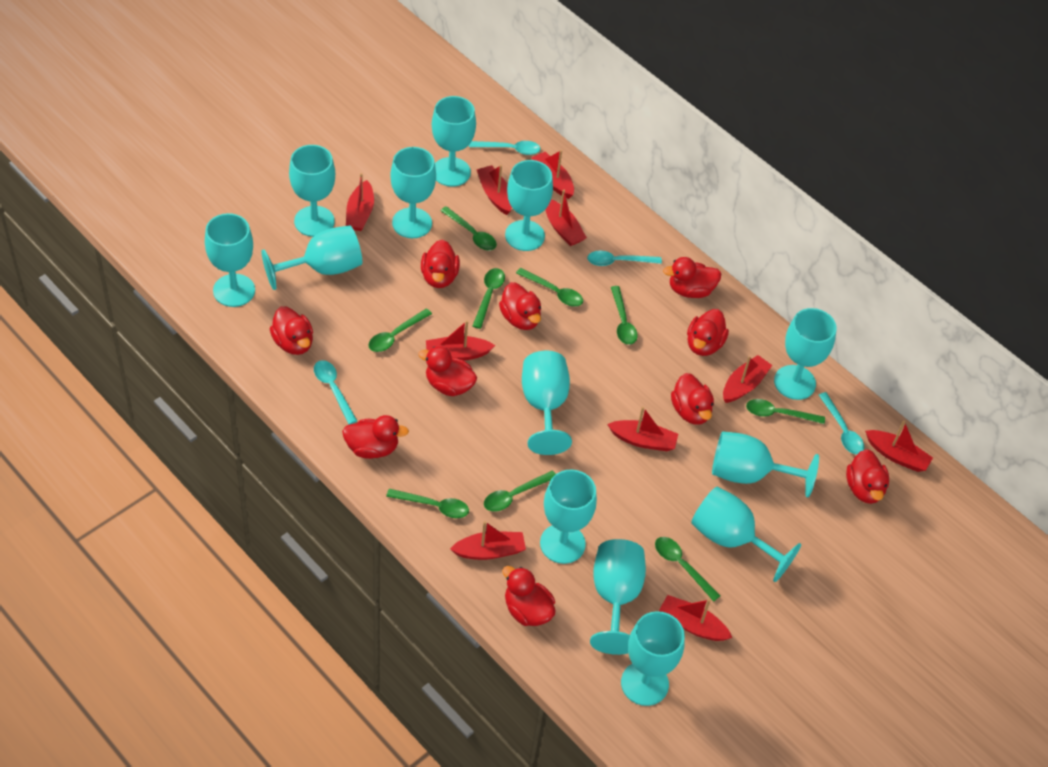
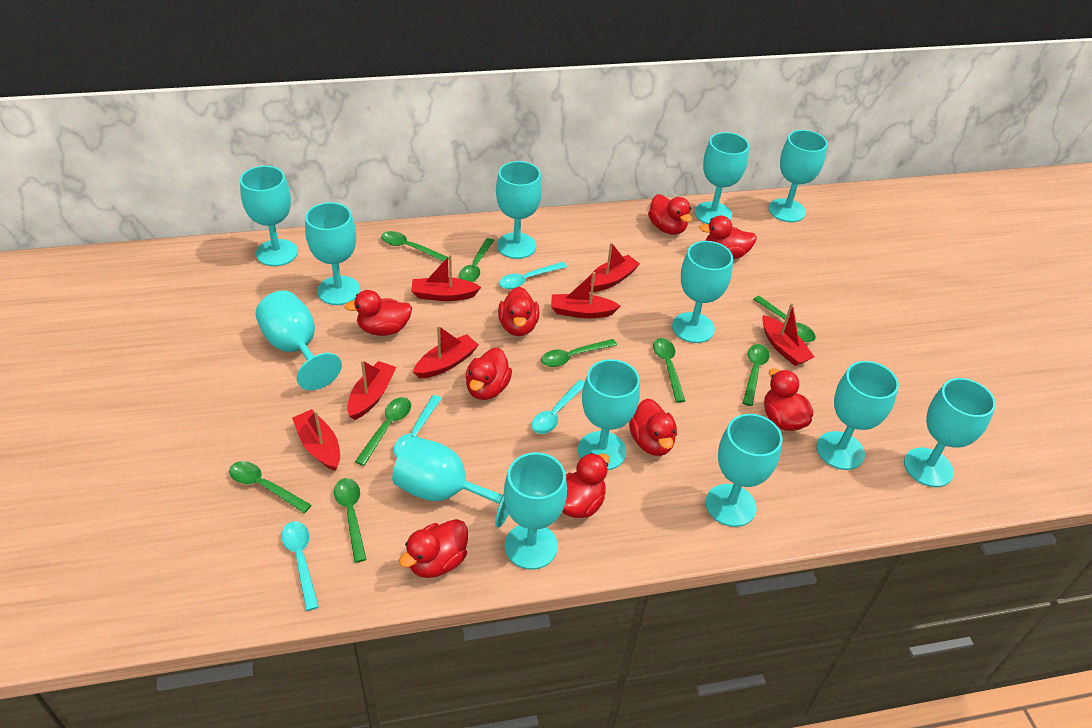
red boat: 10 -> 7
red duck: 10 -> 9

